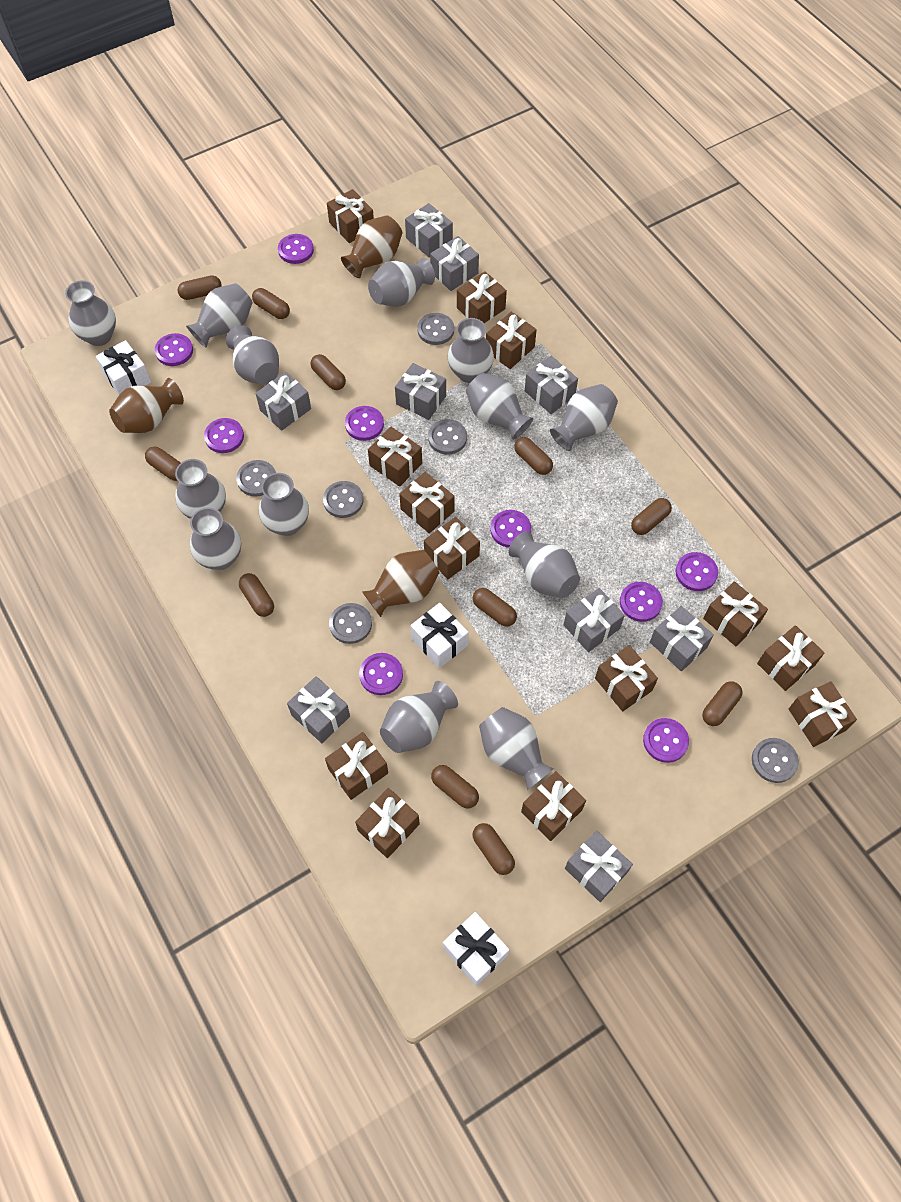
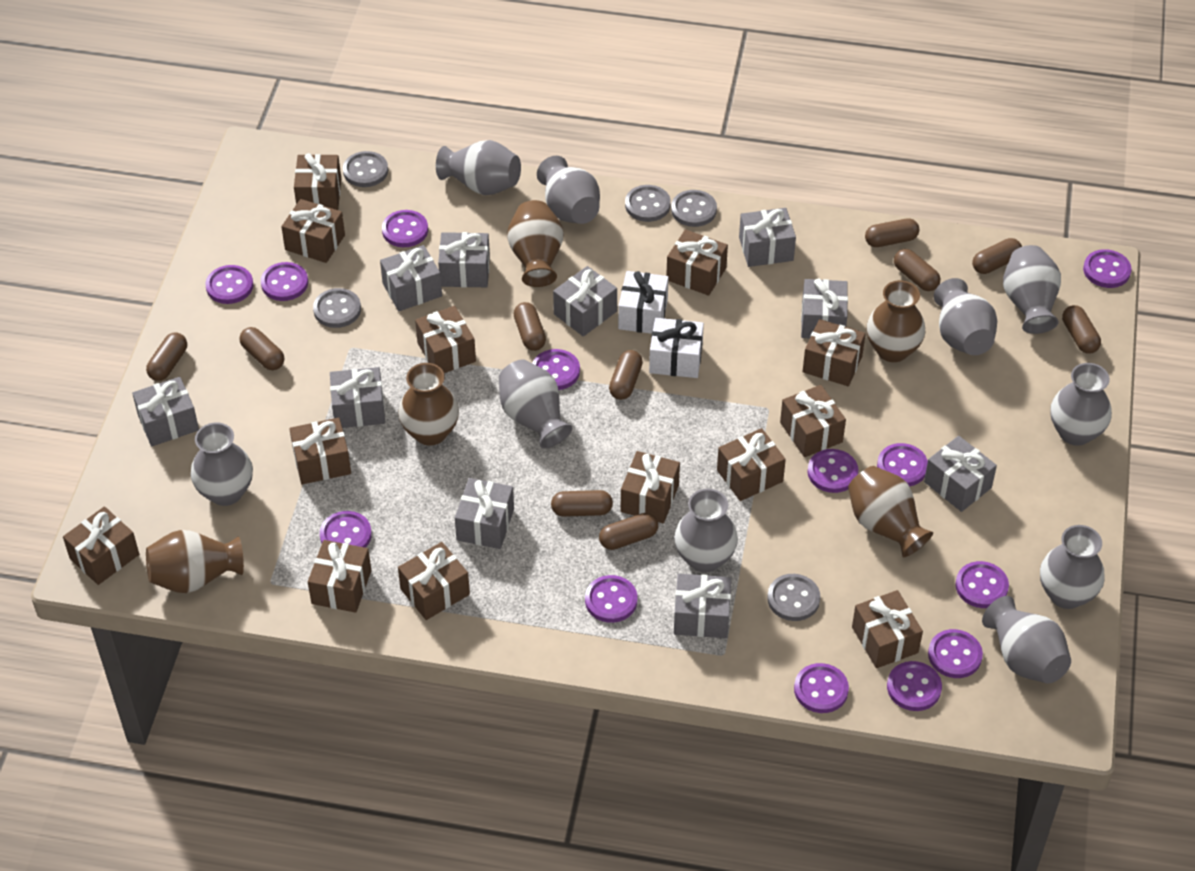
brown capsule: 11 -> 10
brown vase: 3 -> 5
grey button: 6 -> 5
grey gift: 9 -> 10
grey vase: 13 -> 10
purple button: 9 -> 13
white gift: 3 -> 2

